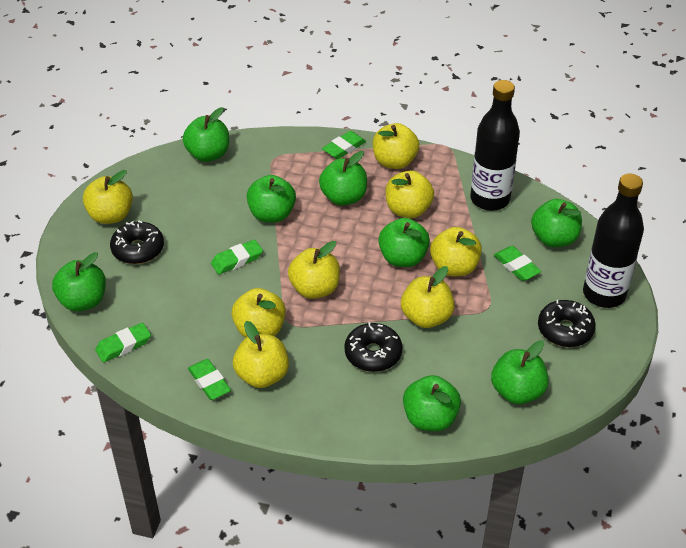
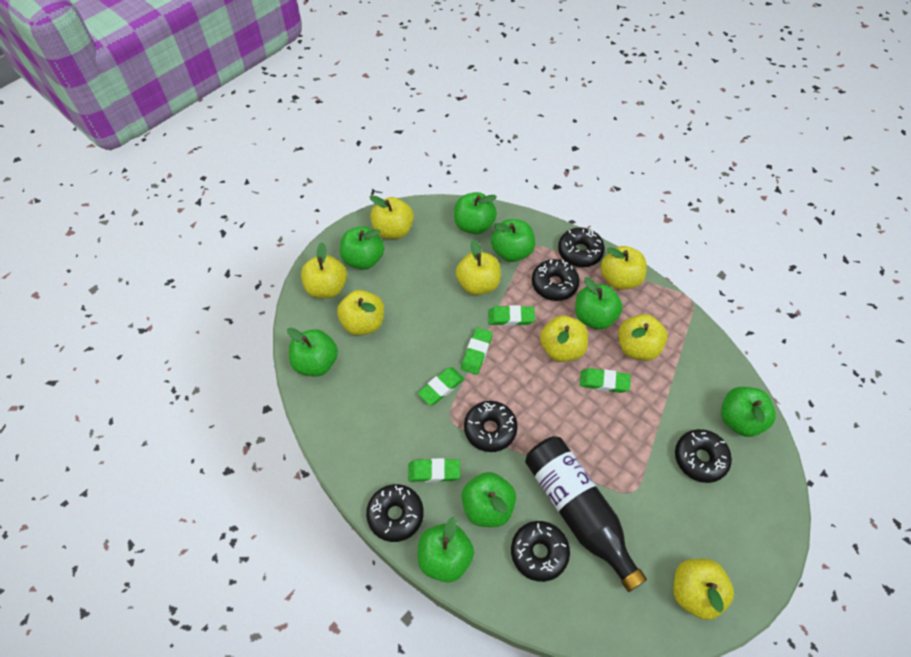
black bottle: 2 -> 1
black donut: 3 -> 6

